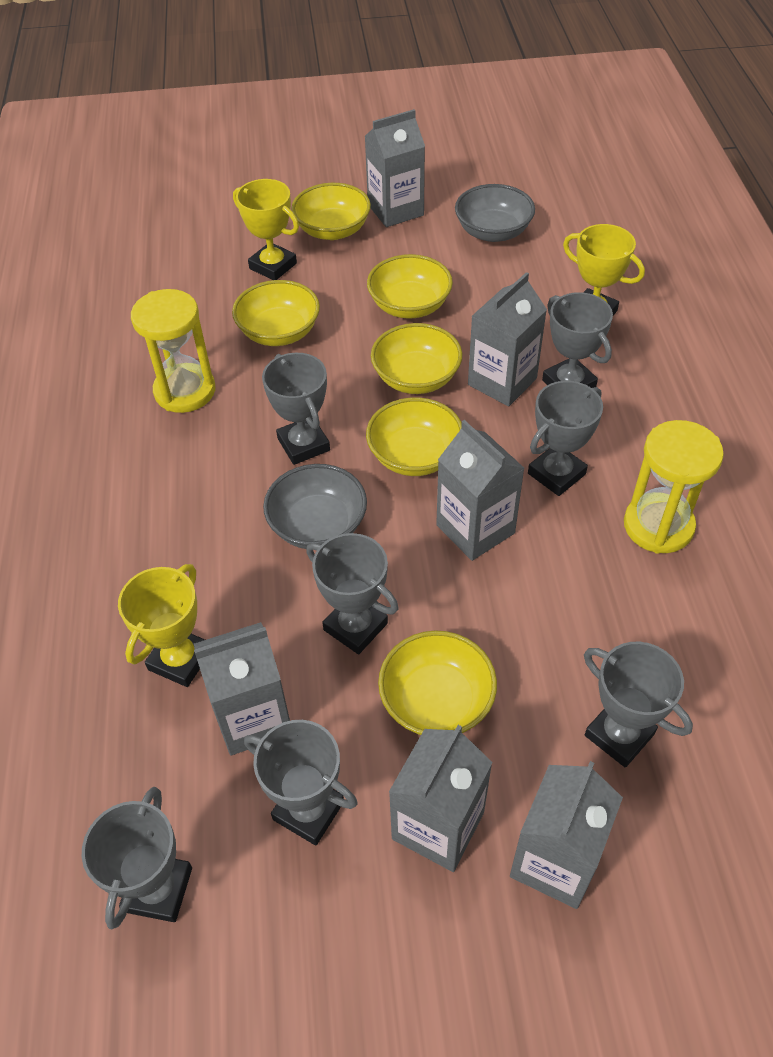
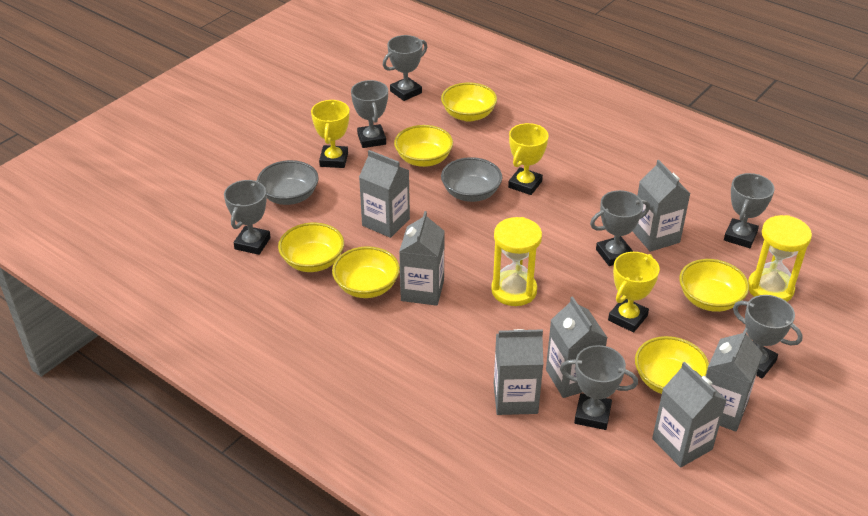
grey carton: 6 -> 7

